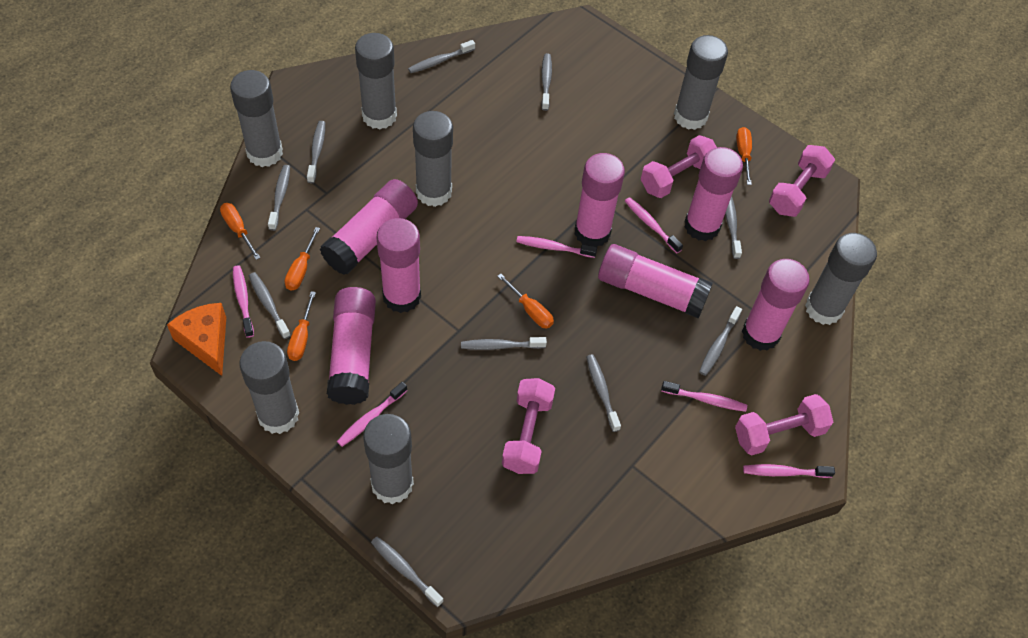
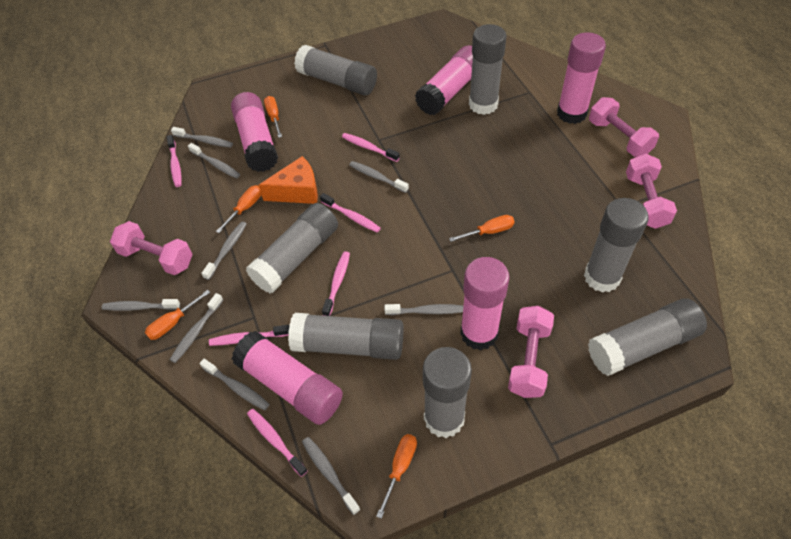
grey toothbrush: 10 -> 9
pink glue stick: 7 -> 5

